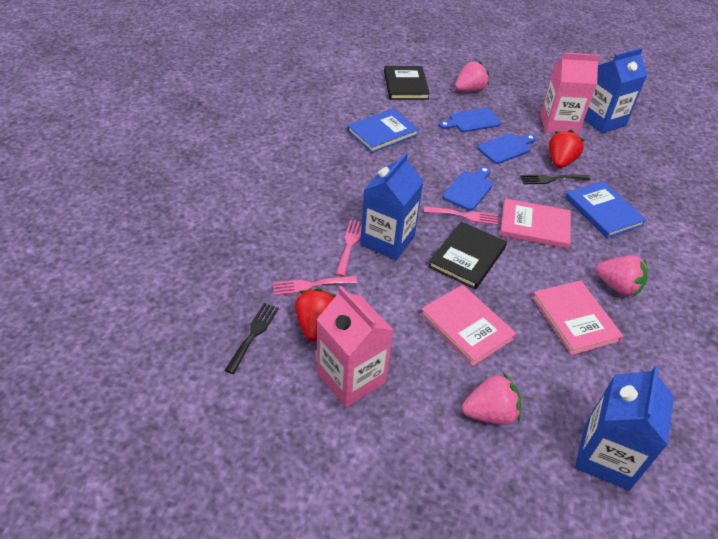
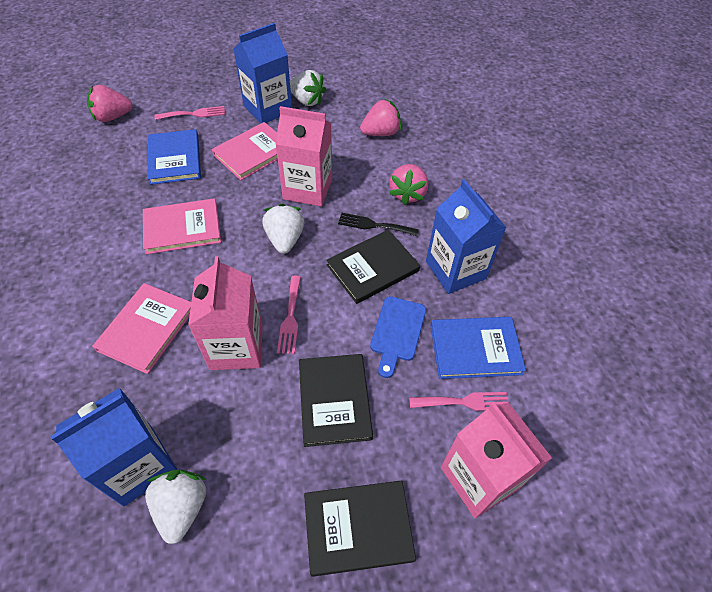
black book: 2 -> 3
black fork: 2 -> 1
blue cutting board: 3 -> 1
pink carton: 2 -> 3
red strawberry: 2 -> 0
white strawberry: 0 -> 3

